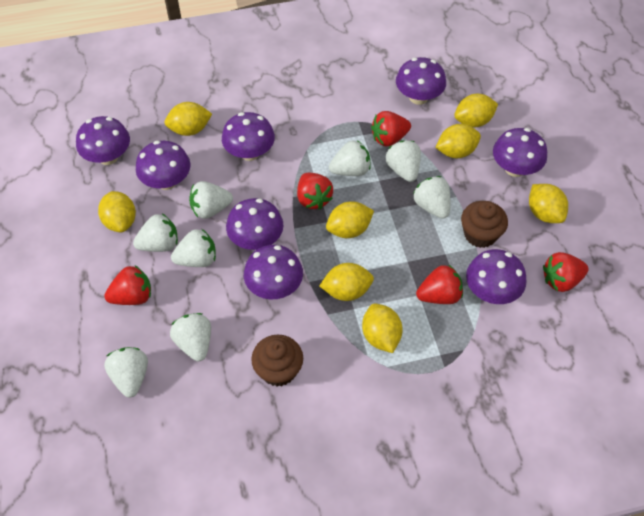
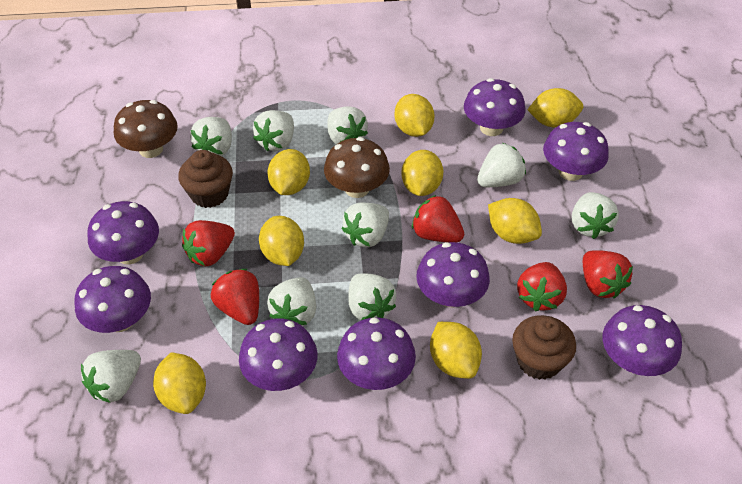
brown mushroom: 0 -> 2
white strawberry: 8 -> 9

